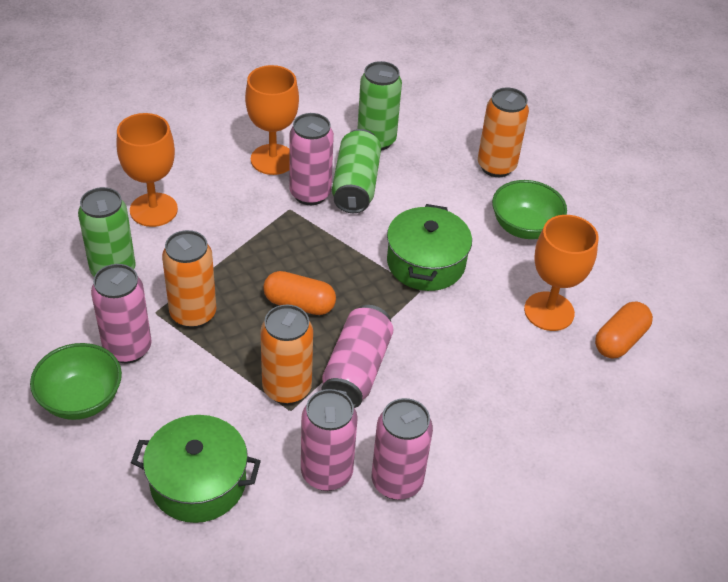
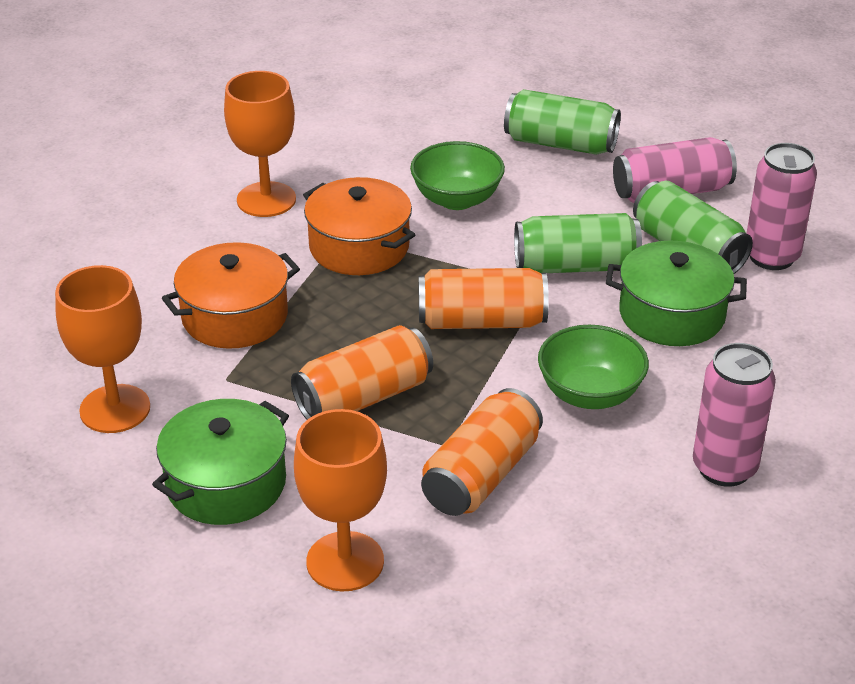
orange capsule: 2 -> 0
orange pot: 0 -> 2
pink can: 5 -> 3

